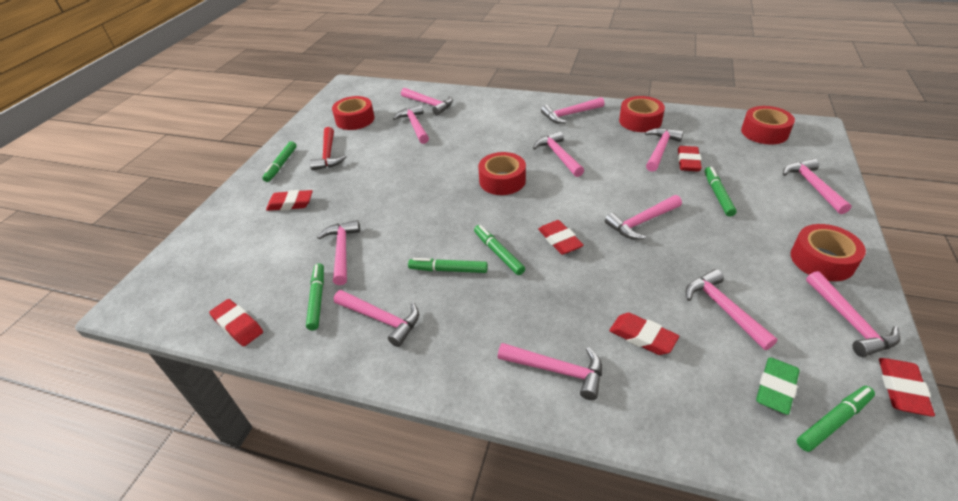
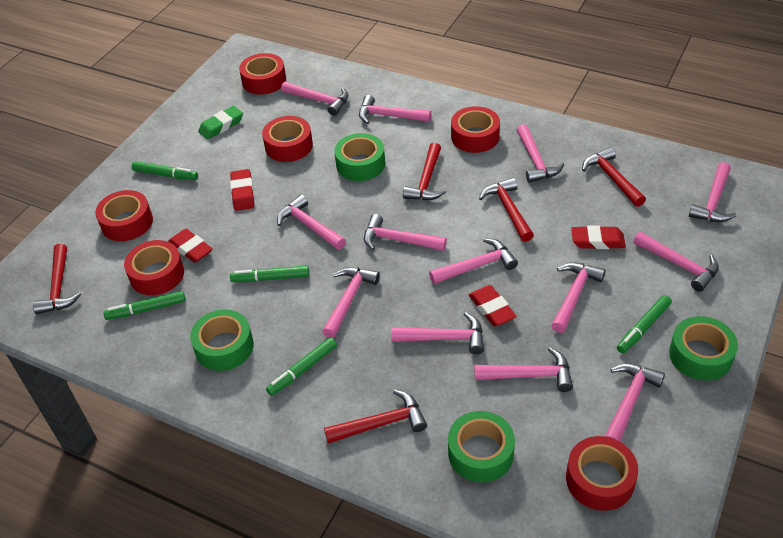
green marker: 6 -> 5
green tape: 0 -> 4
pink hammer: 12 -> 13
red eraser: 6 -> 4
red hammer: 1 -> 5
red tape: 5 -> 6

